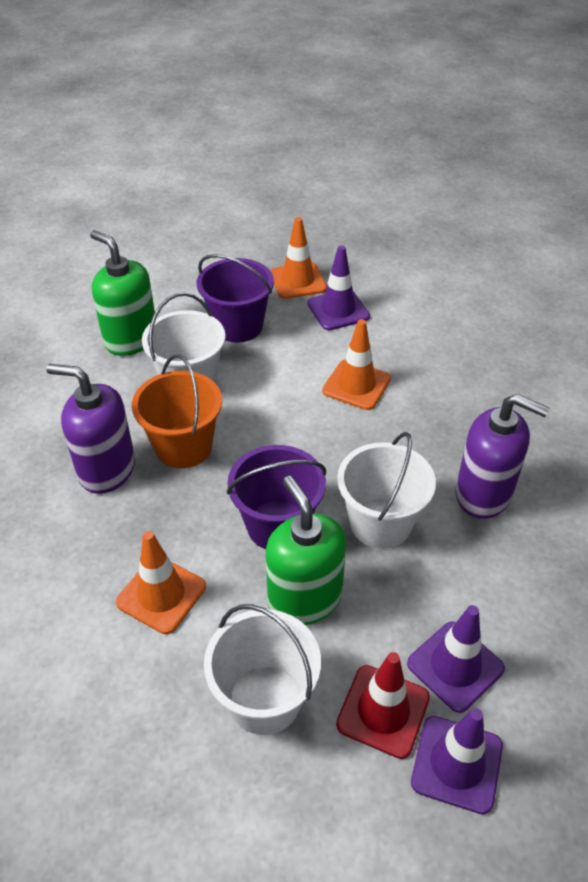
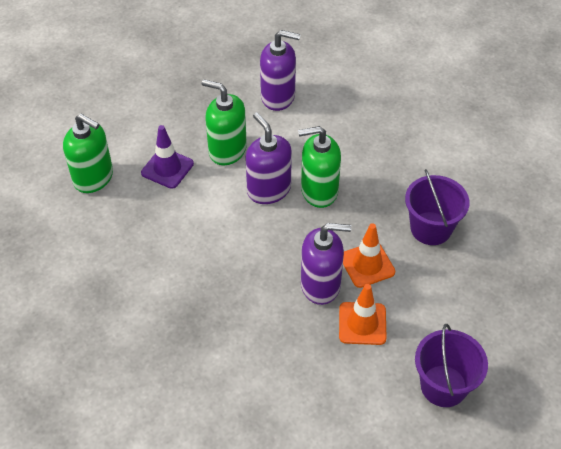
green soap dispenser: 2 -> 3
orange bucket: 1 -> 0
orange traffic cone: 3 -> 2
purple soap dispenser: 2 -> 3
purple traffic cone: 3 -> 1
red traffic cone: 1 -> 0
white bucket: 3 -> 0

